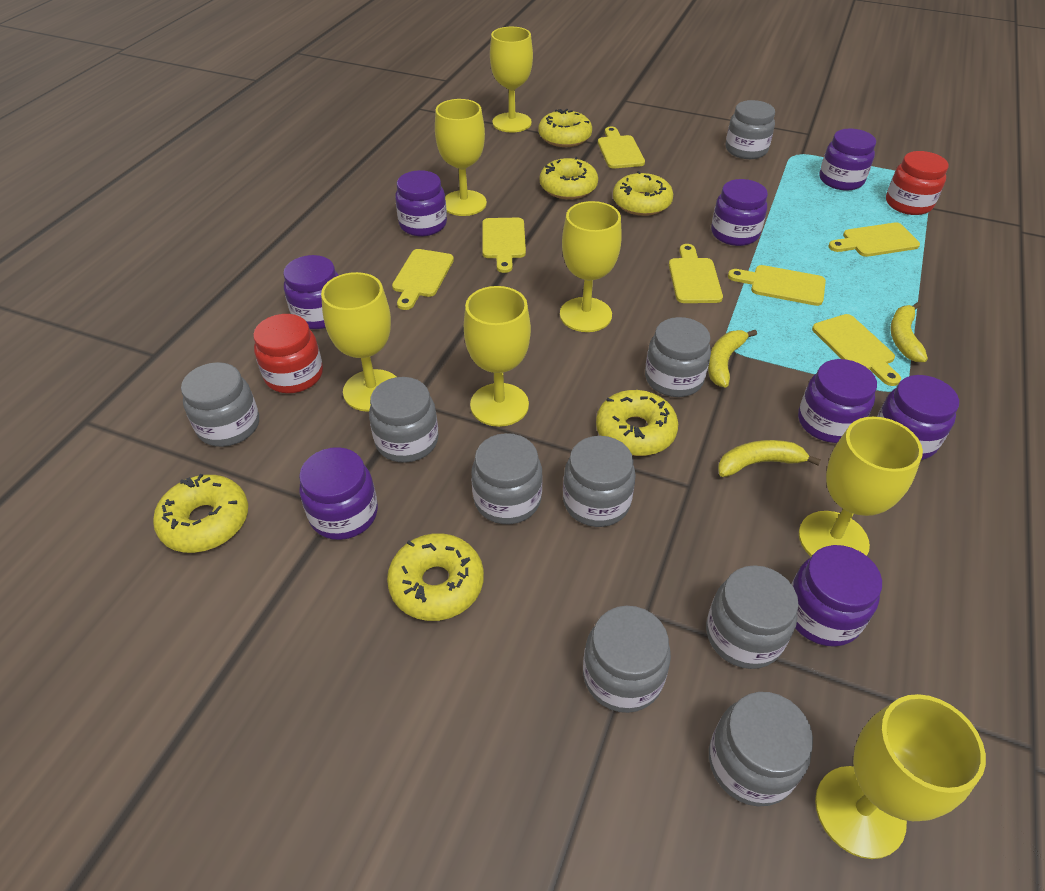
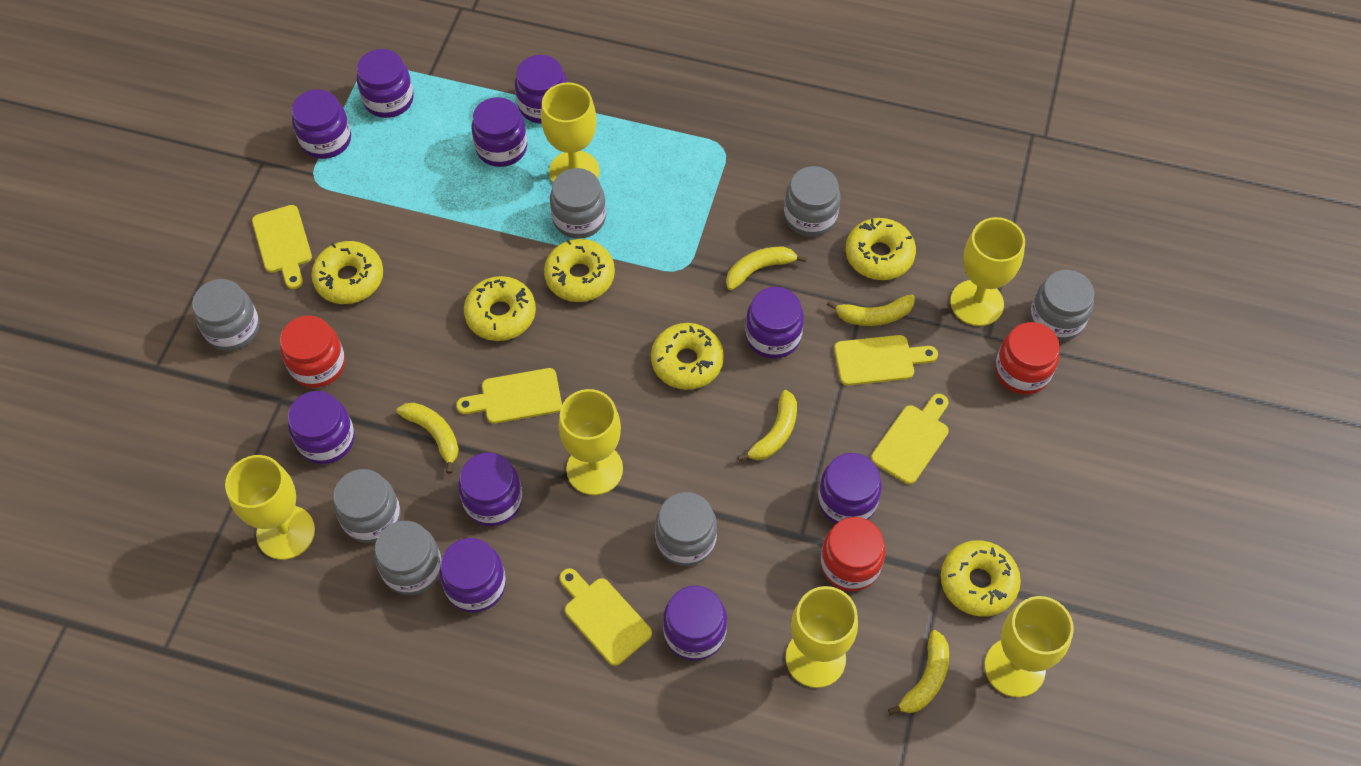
grey jar: 9 -> 7
purple jar: 8 -> 10
red jar: 2 -> 3
yellow banana: 3 -> 5
yellow cutting board: 7 -> 5
yellow goblet: 7 -> 6

